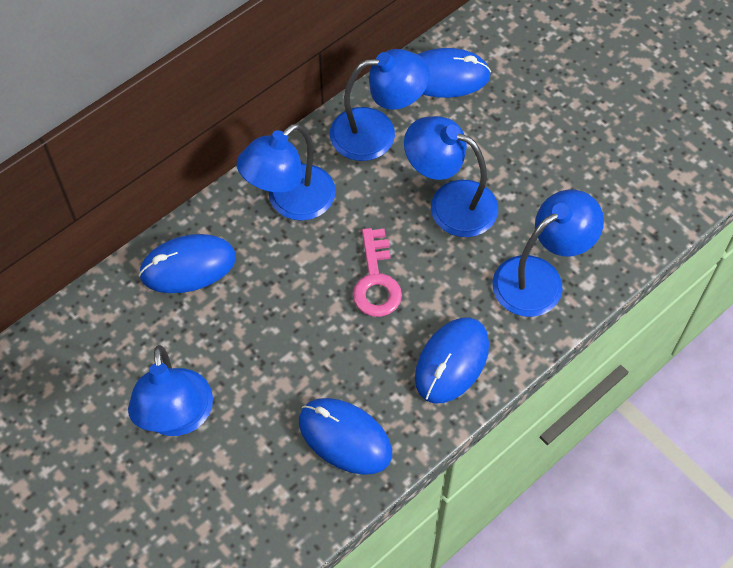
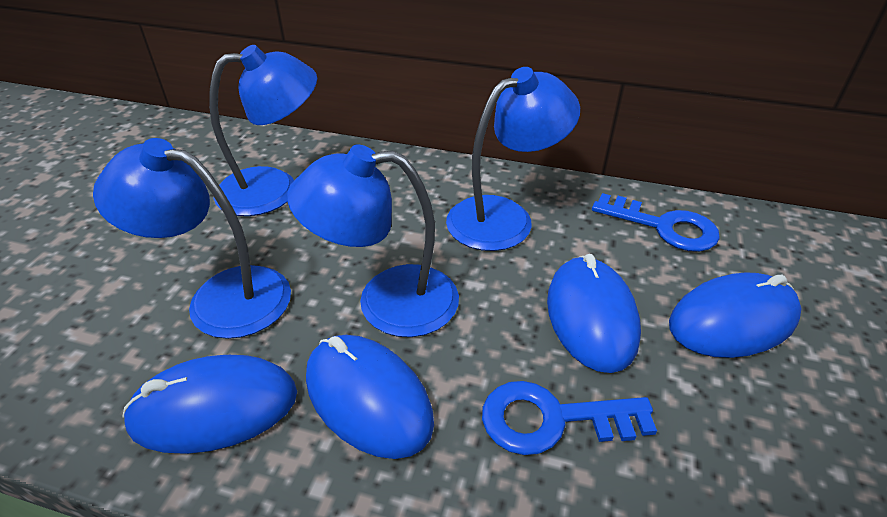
blue key: 0 -> 2
blue lamp: 5 -> 4
pink key: 1 -> 0

